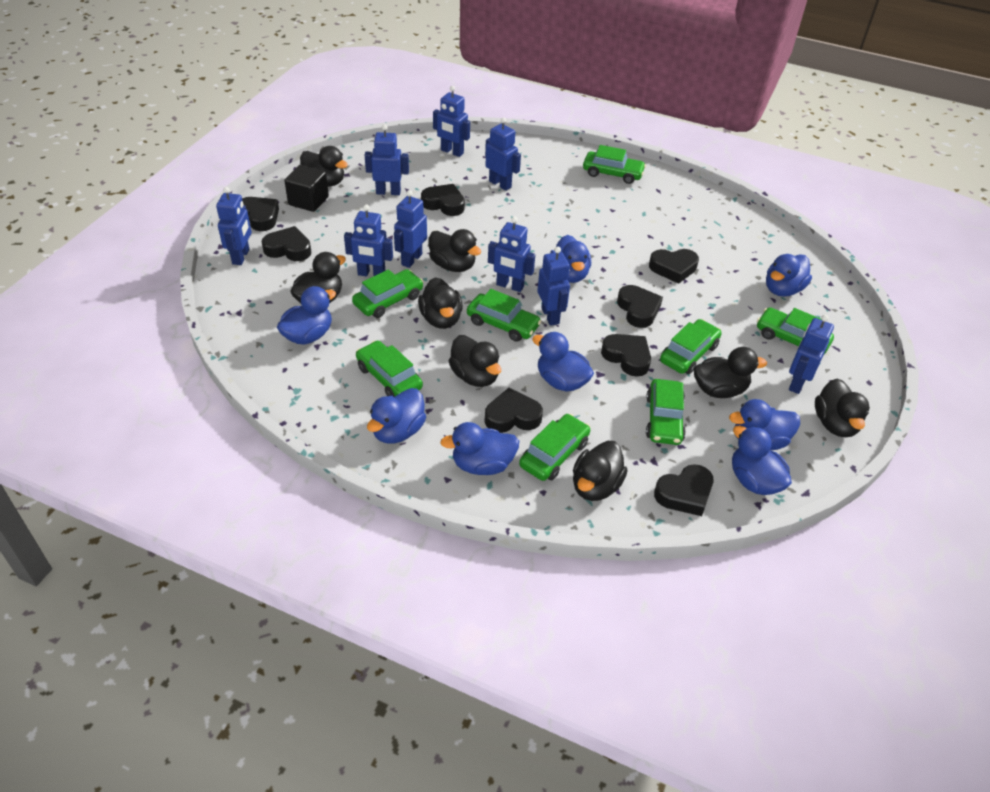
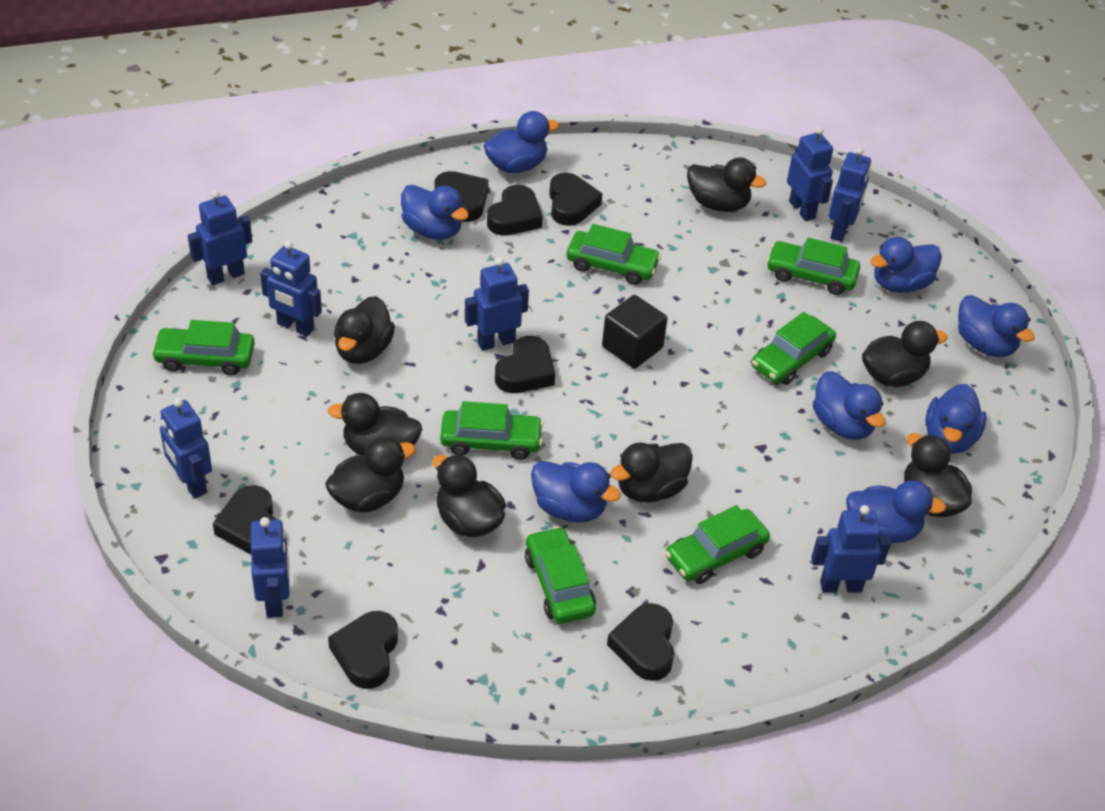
black heart: 8 -> 7
blue robot: 9 -> 8
green car: 8 -> 7

